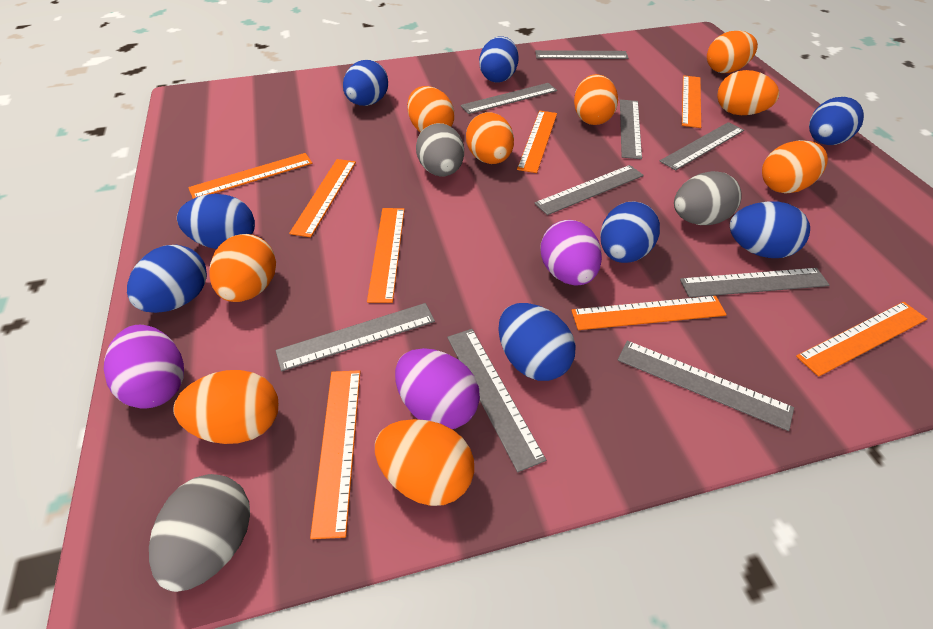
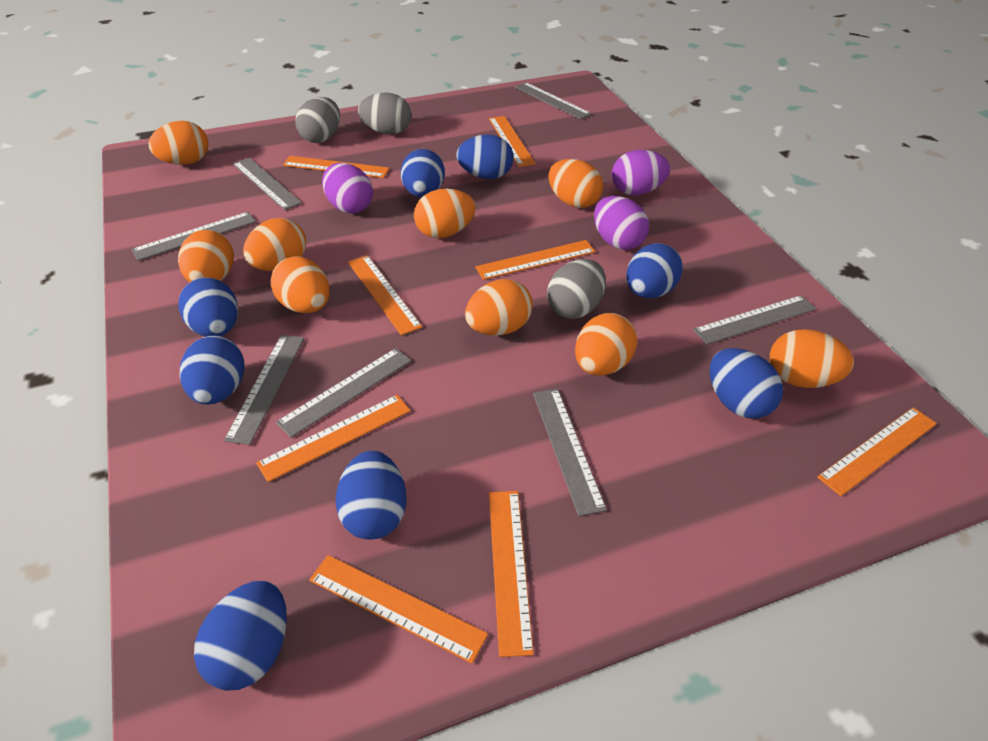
grey ruler: 9 -> 7

